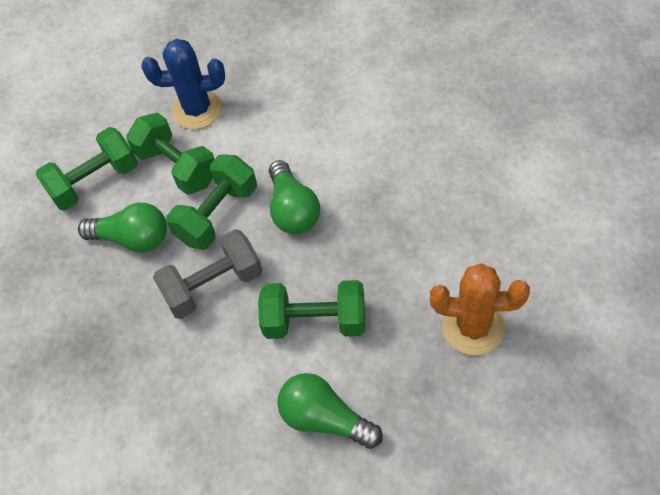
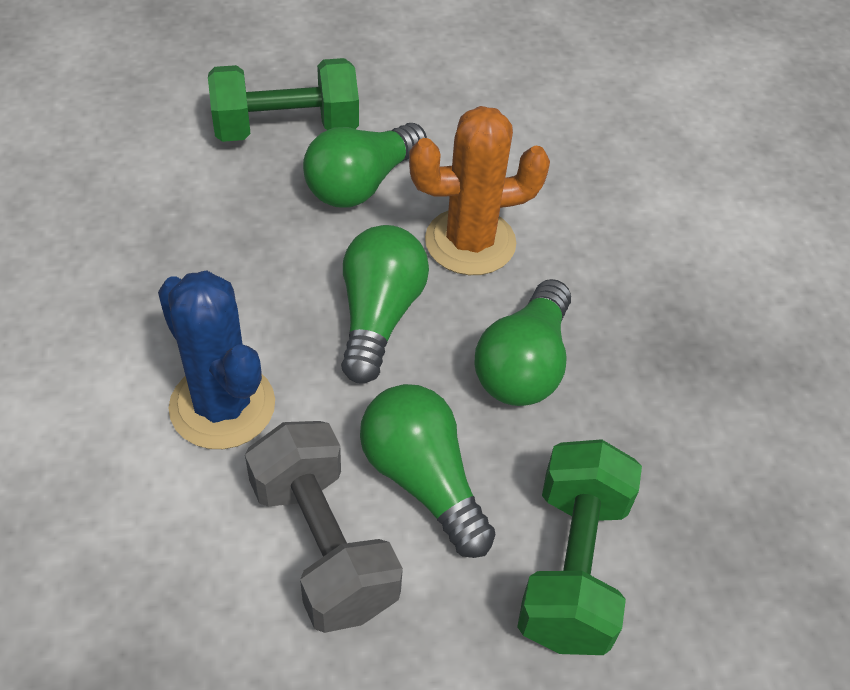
green dumbbell: 4 -> 2
green light bulb: 3 -> 4

